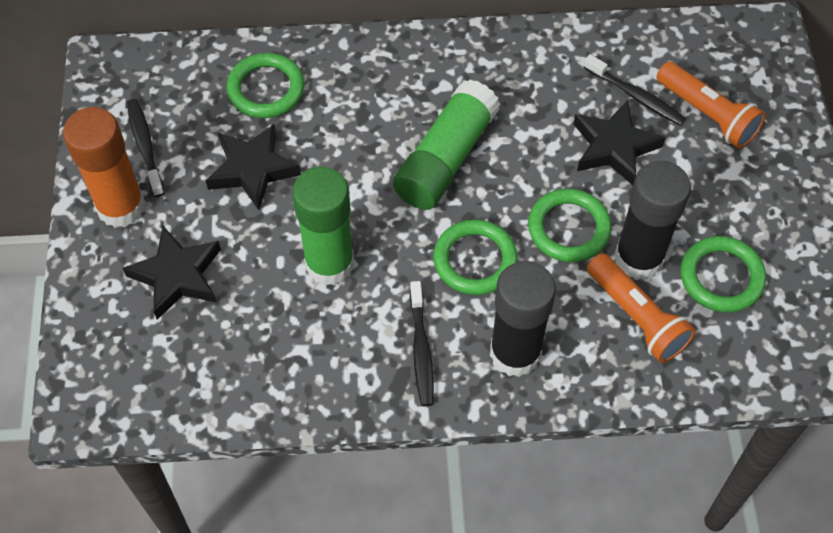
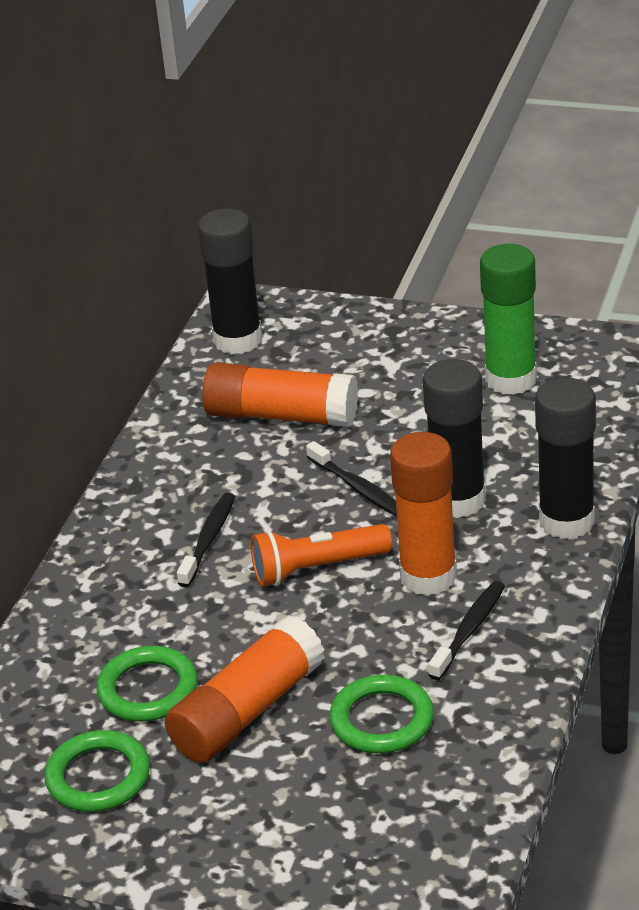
black glue stick: 2 -> 3
black star: 3 -> 0
green glue stick: 2 -> 1
green ring: 4 -> 3
orange flashlight: 2 -> 1
orange glue stick: 1 -> 3

